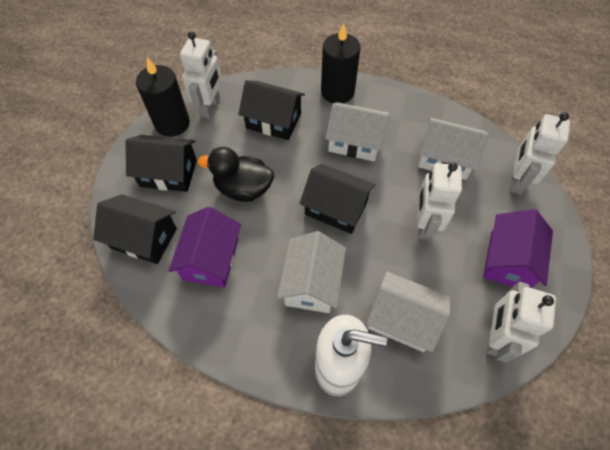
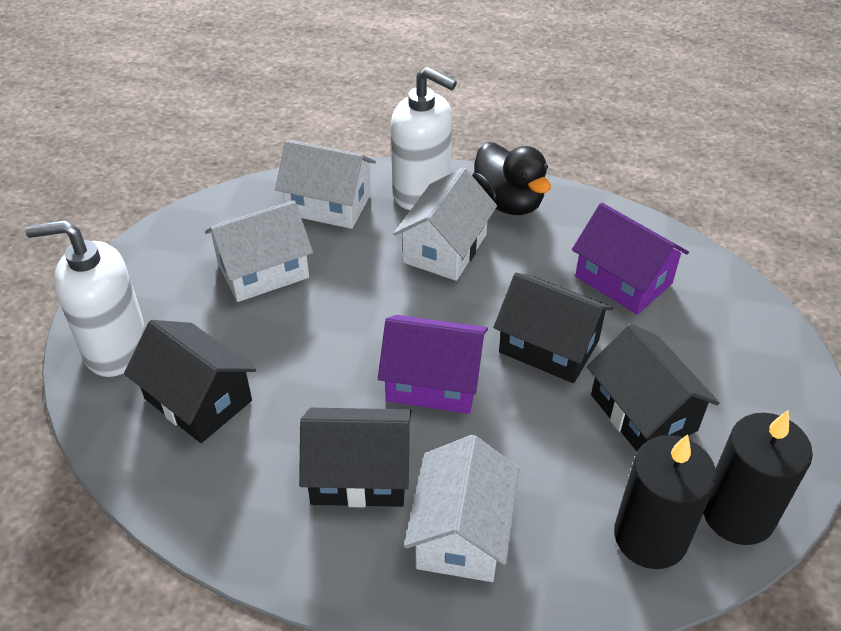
white robot: 4 -> 0
white soap dispenser: 1 -> 2

